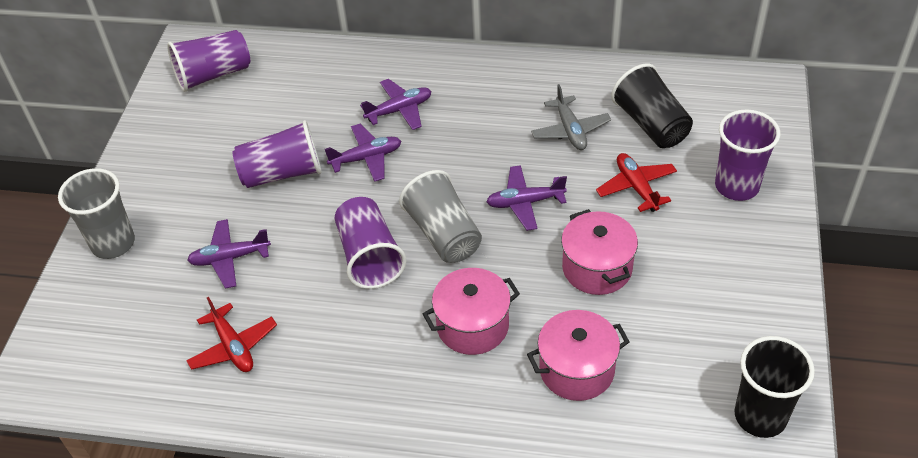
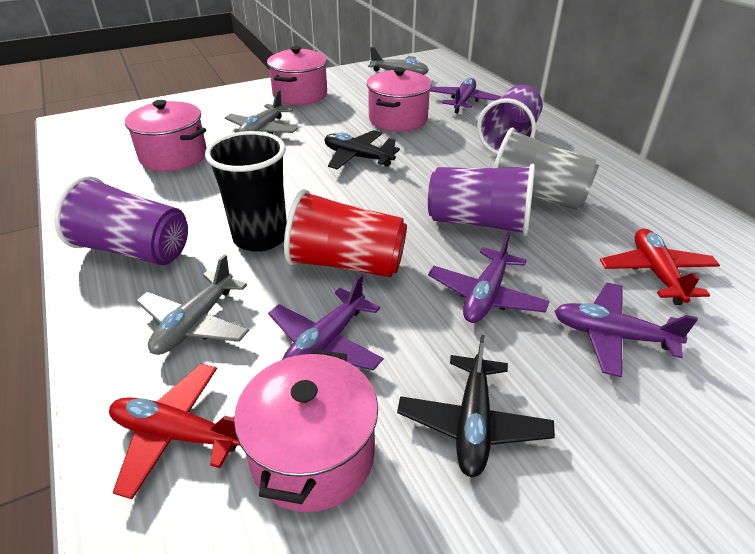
black cup: 2 -> 1
black plane: 0 -> 2
grey cup: 2 -> 1
grey plane: 1 -> 3
pink pot: 3 -> 4
purple cup: 4 -> 3
red cup: 0 -> 1

